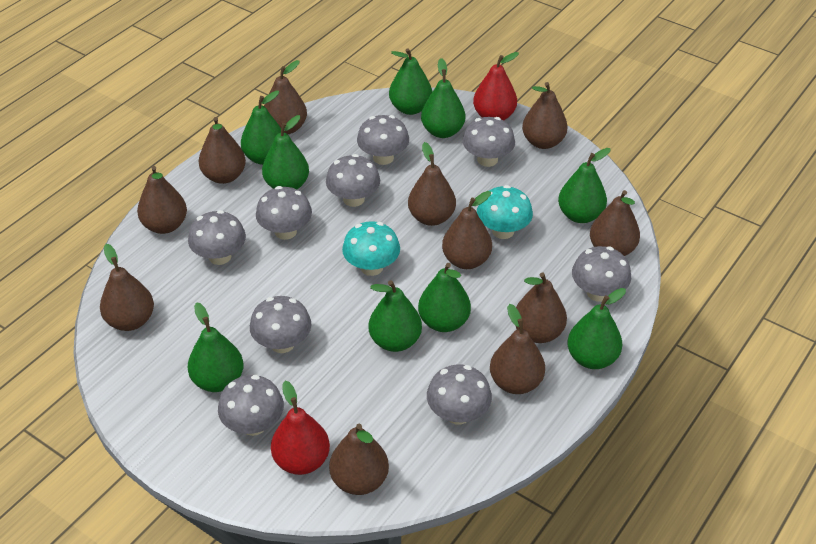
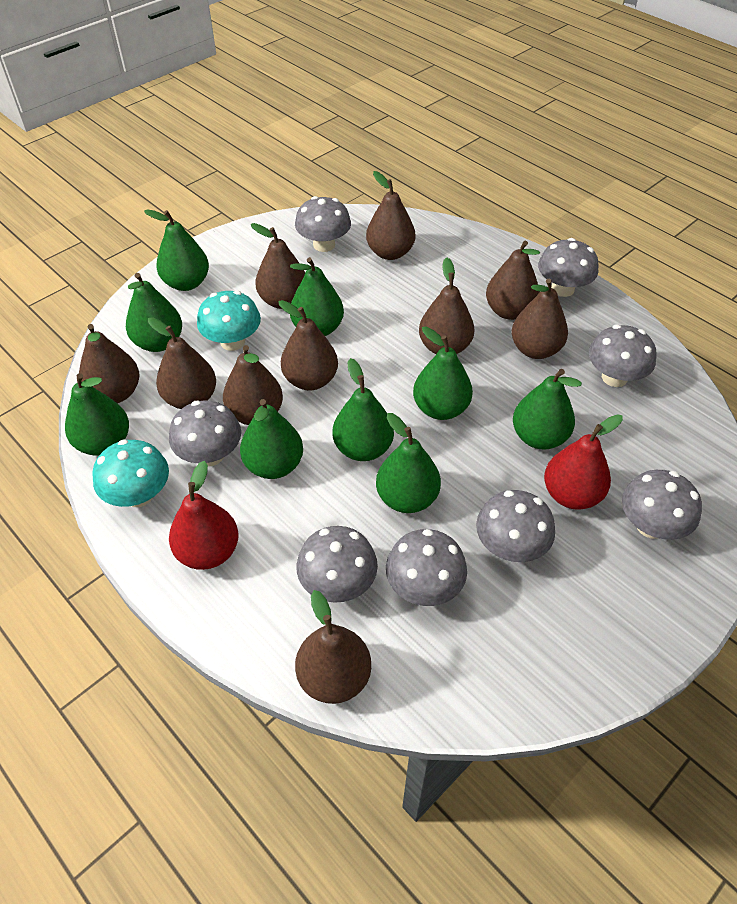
brown pear: 11 -> 10
grey mushroom: 9 -> 8

